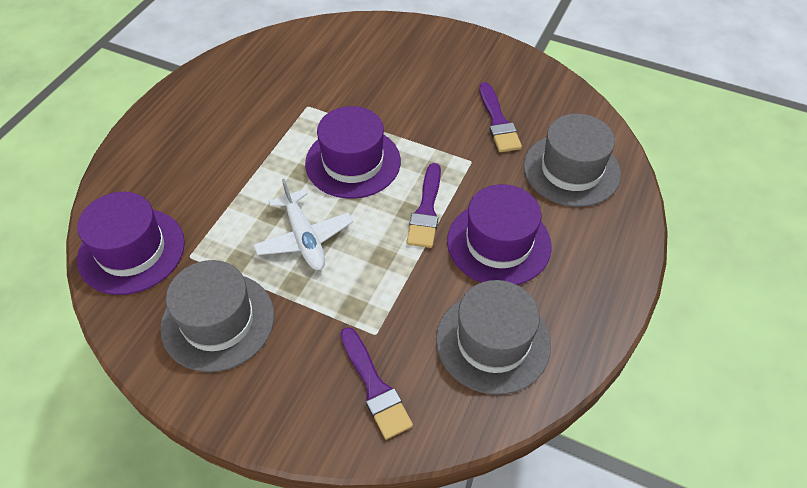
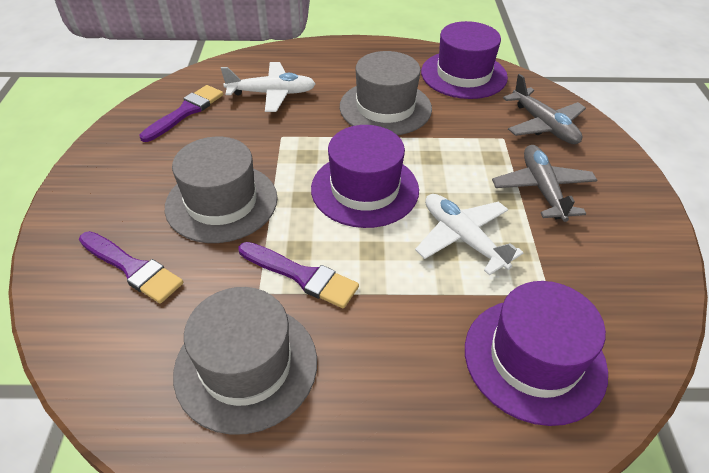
grey plane: 0 -> 2
white plane: 1 -> 2

